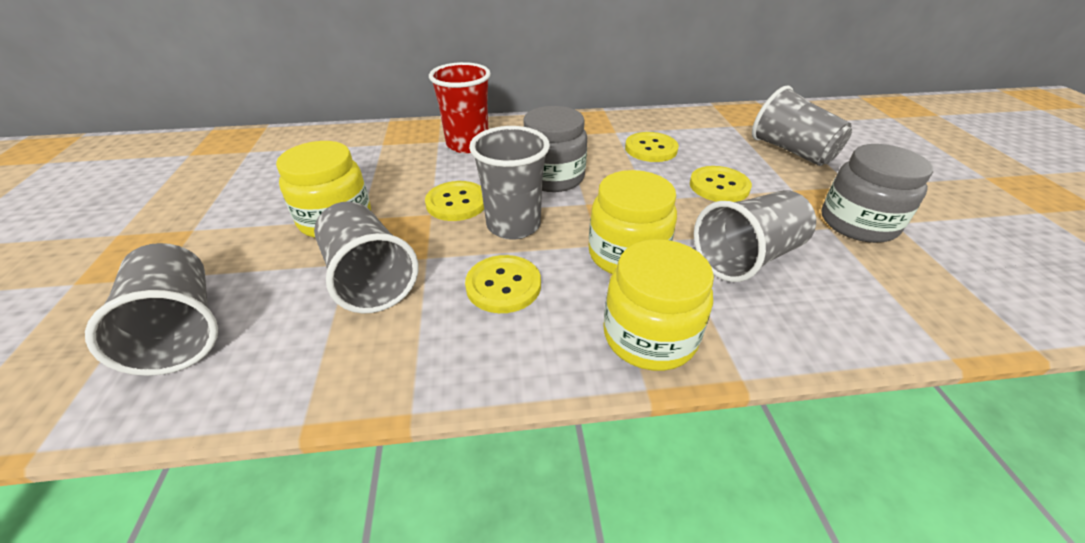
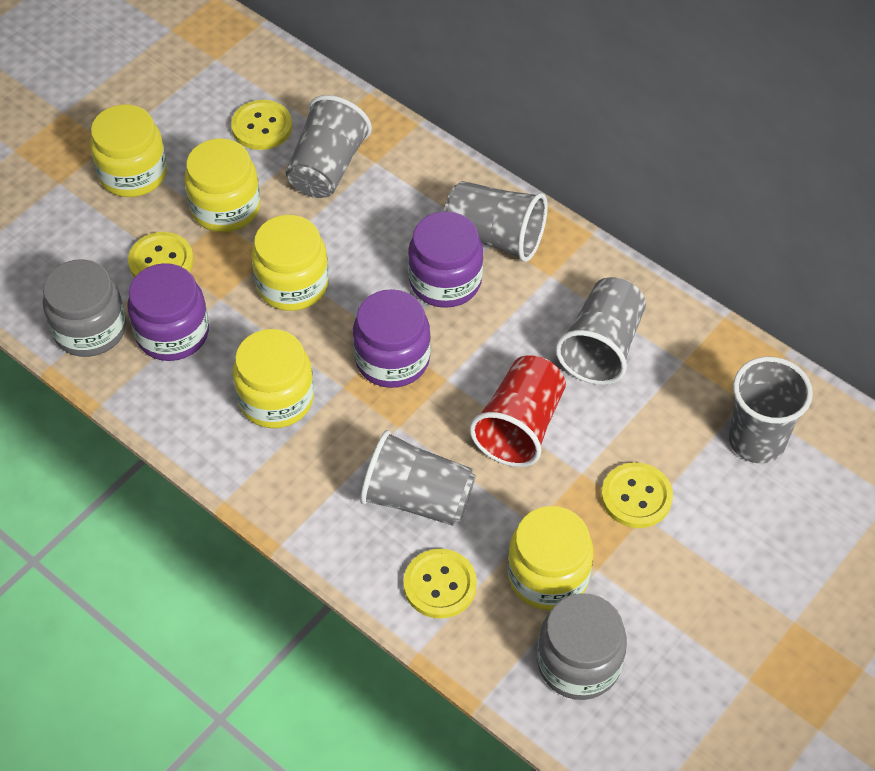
purple jar: 0 -> 3
yellow jar: 3 -> 5

